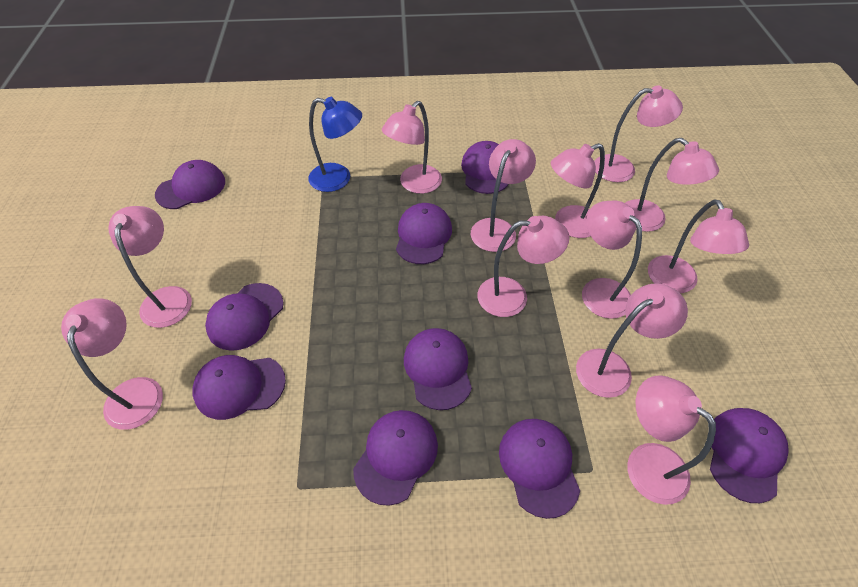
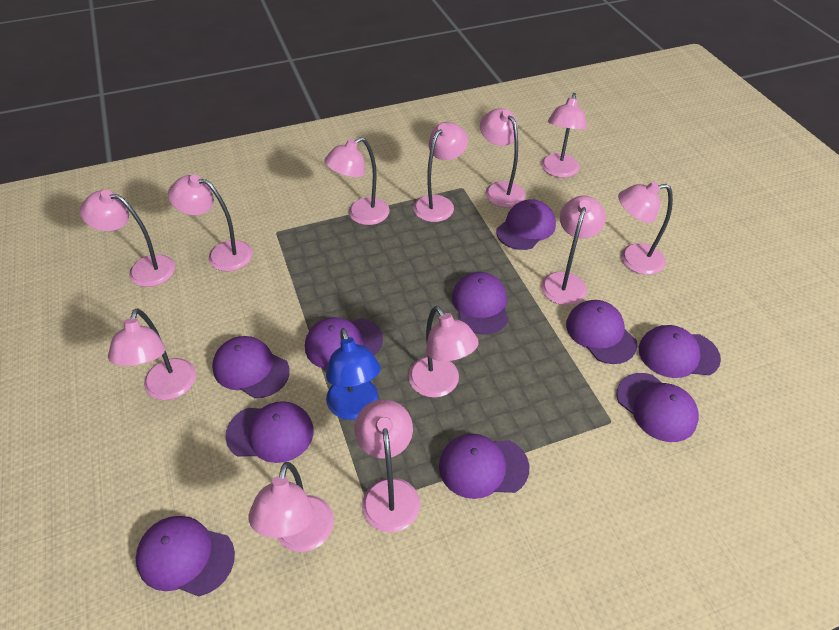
purple cap: 9 -> 10

